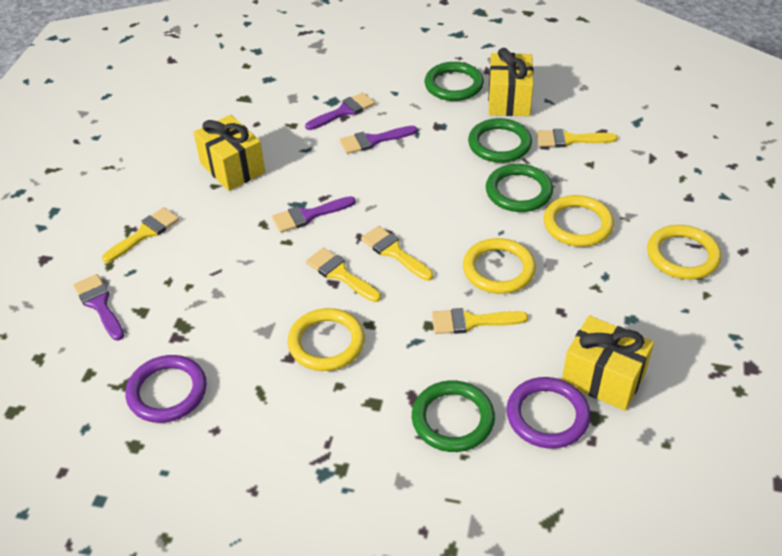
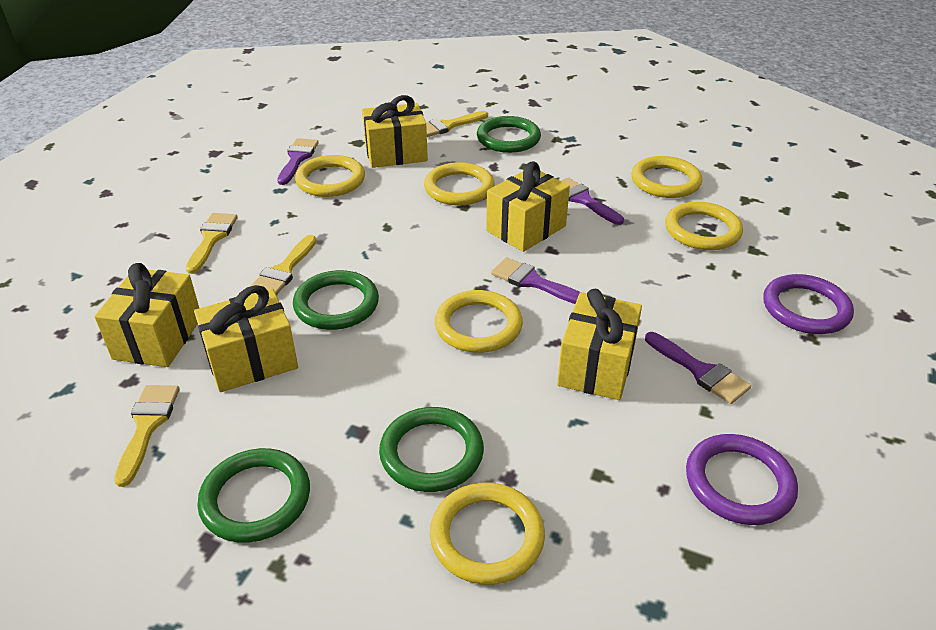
yellow brush: 5 -> 4
yellow gift: 3 -> 5
yellow ring: 4 -> 6

